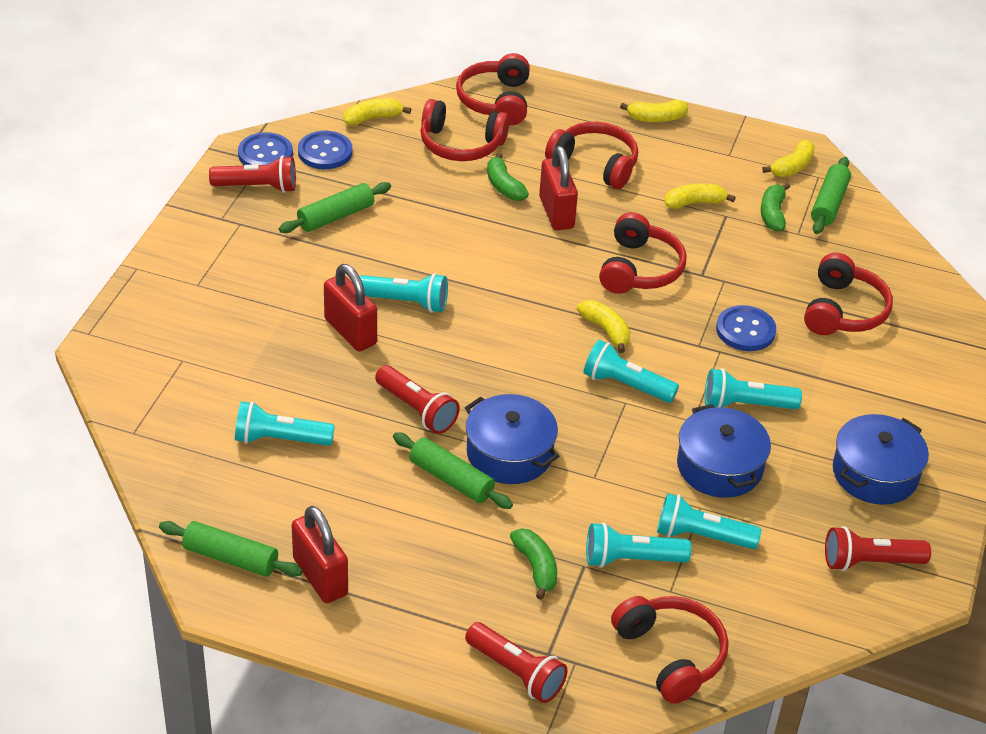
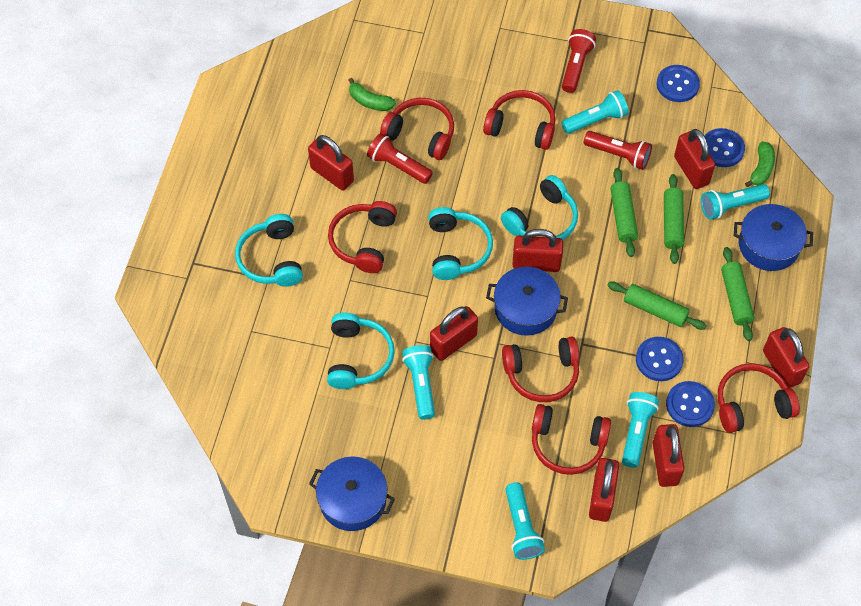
blue button: 3 -> 4
green banana: 3 -> 2
red flashlight: 4 -> 3
red padlock: 3 -> 7
turquoise flashlight: 6 -> 5
turquoise headphones: 0 -> 4
yellow banana: 5 -> 0

